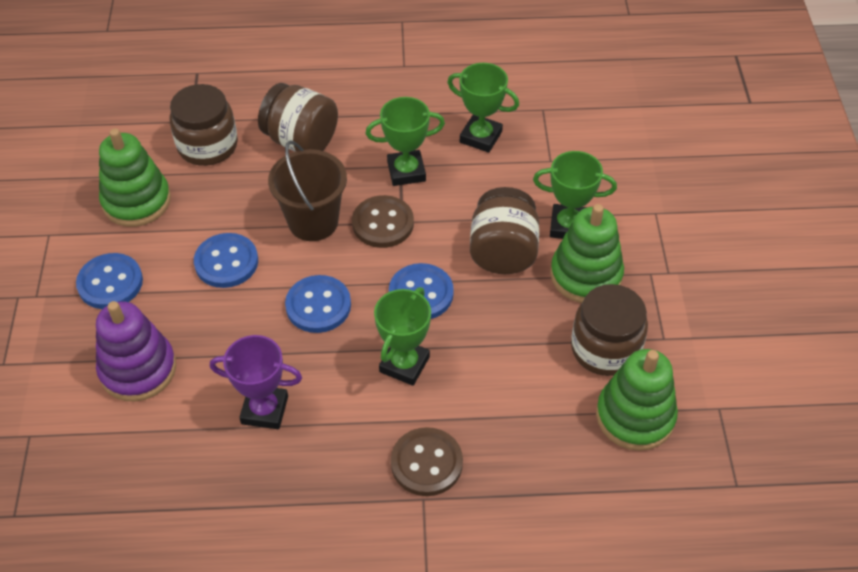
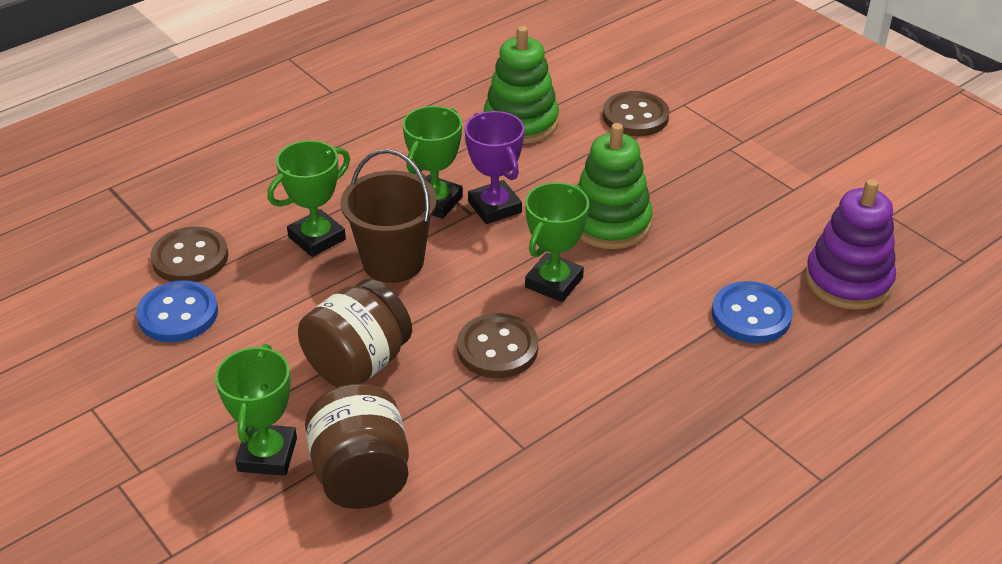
blue button: 4 -> 2
brown button: 2 -> 3
brown jar: 4 -> 2
green stacking toy: 3 -> 2

